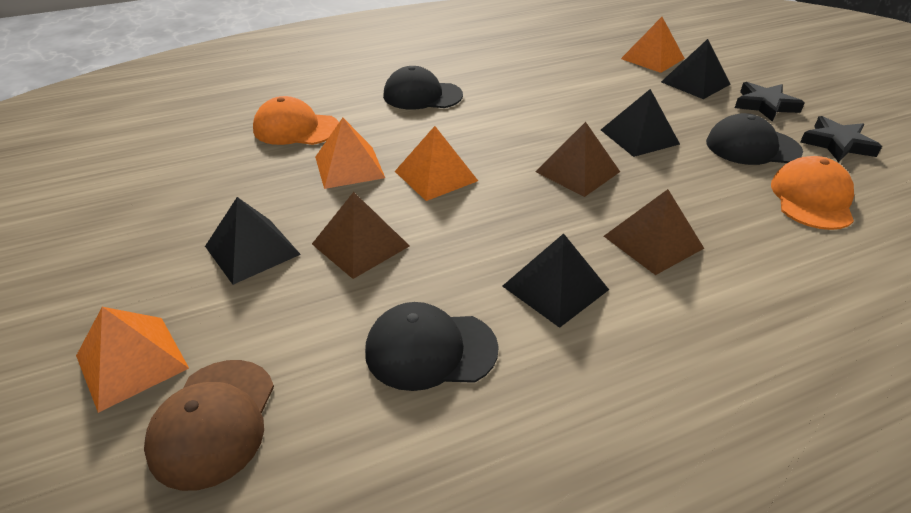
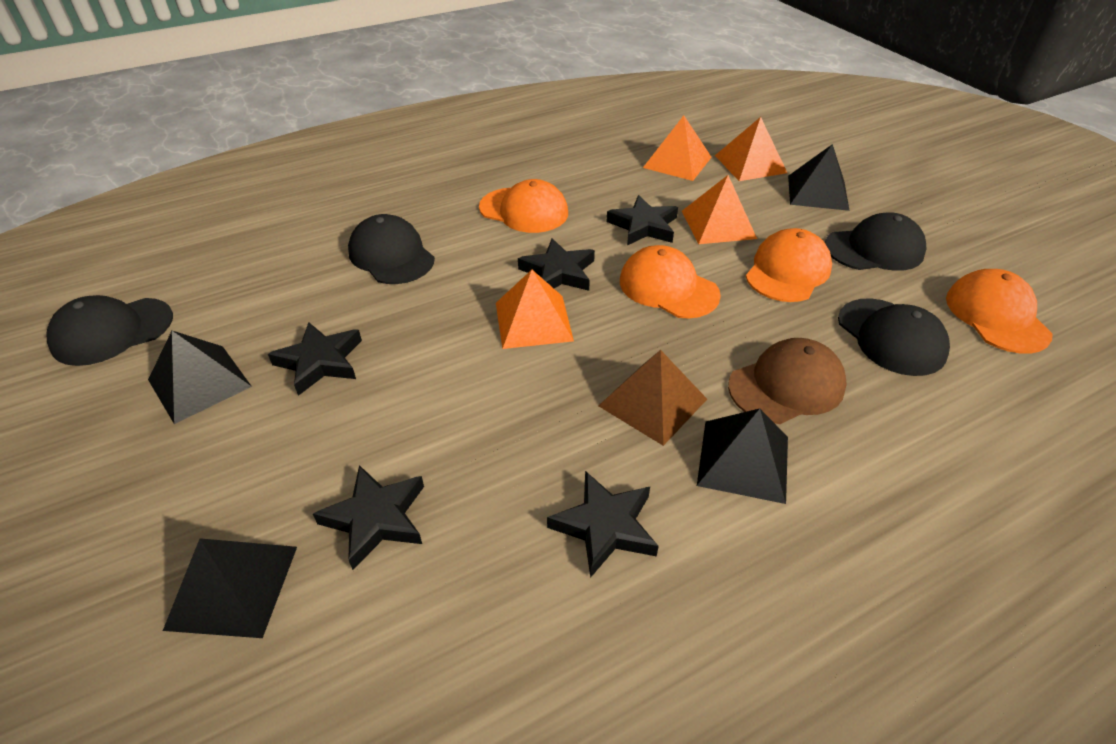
black cap: 3 -> 4
black star: 2 -> 5
brown pyramid: 3 -> 1
orange cap: 2 -> 4

